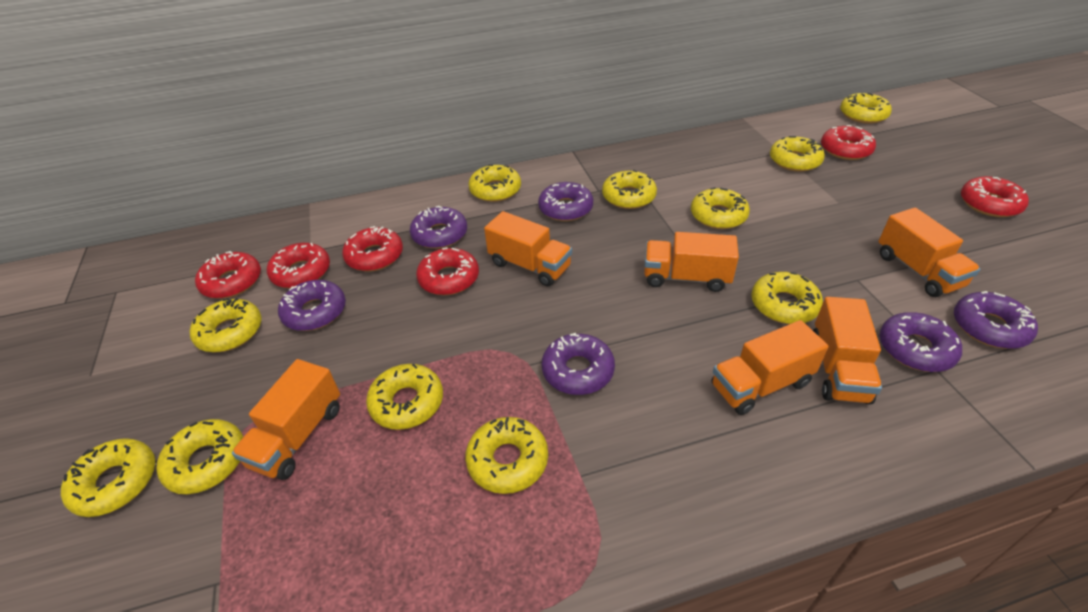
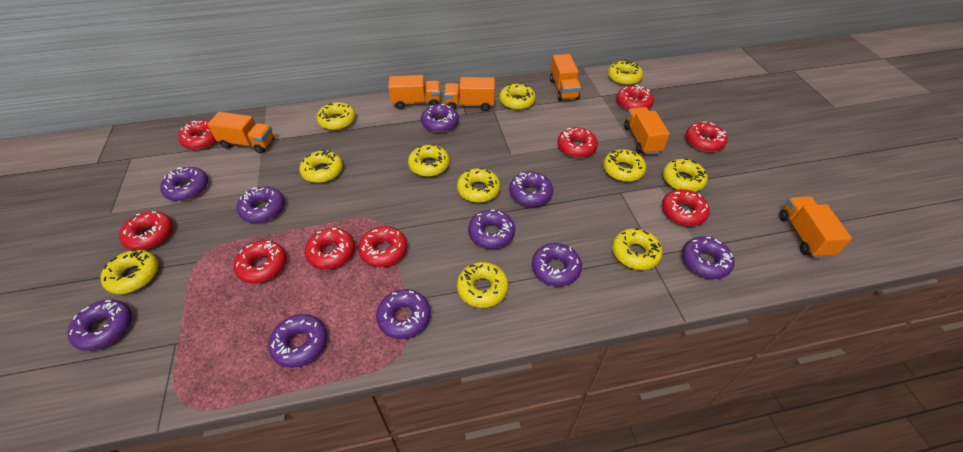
purple donut: 6 -> 10
red donut: 6 -> 9

